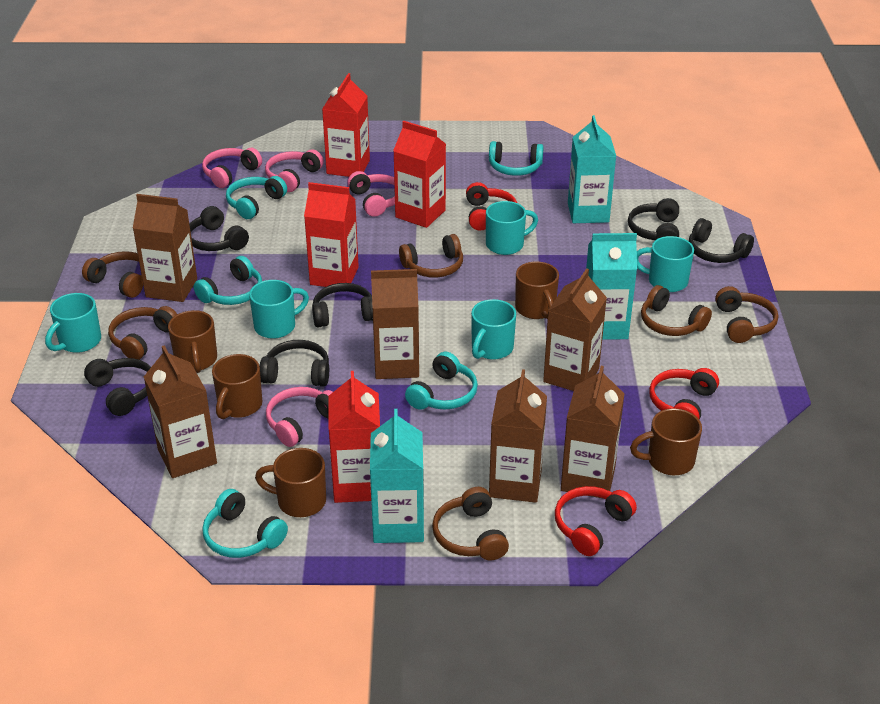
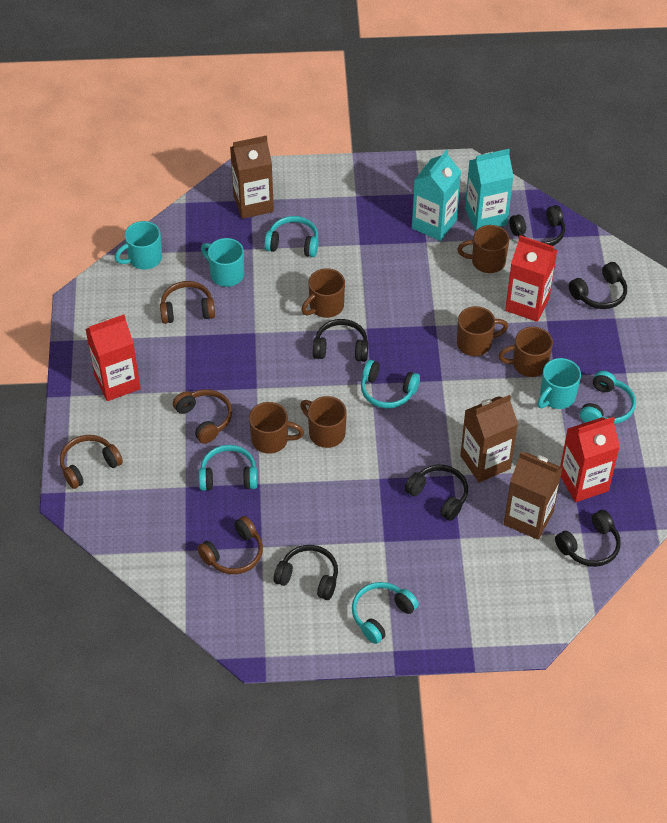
brown carton: 6 -> 3
brown headphones: 6 -> 4
brown mug: 5 -> 6
pink headphones: 4 -> 0
red carton: 4 -> 3
red headphones: 3 -> 0
turquoise carton: 3 -> 2
turquoise mug: 5 -> 3

